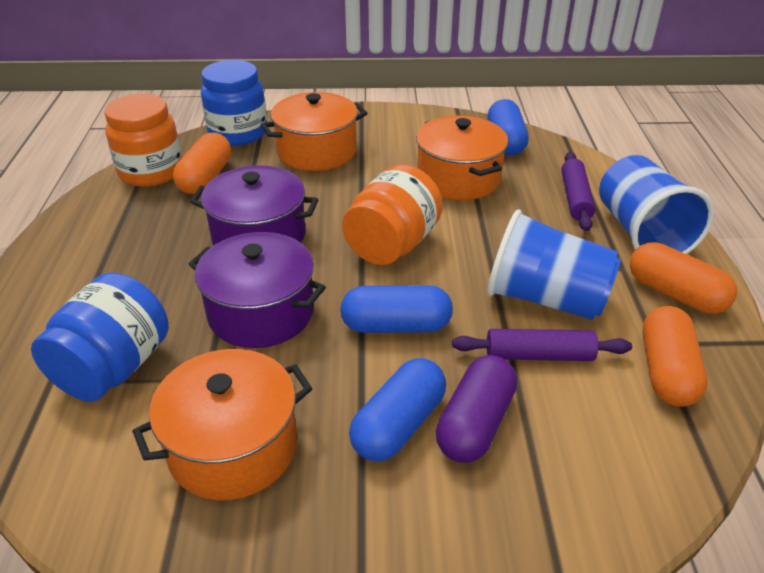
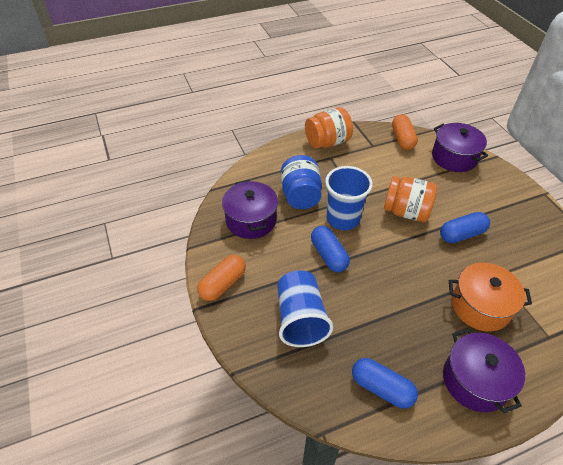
blue jar: 2 -> 1
orange capsule: 3 -> 2
orange pot: 3 -> 1
purple capsule: 1 -> 0
purple pot: 2 -> 3
purple rolling pin: 2 -> 0

